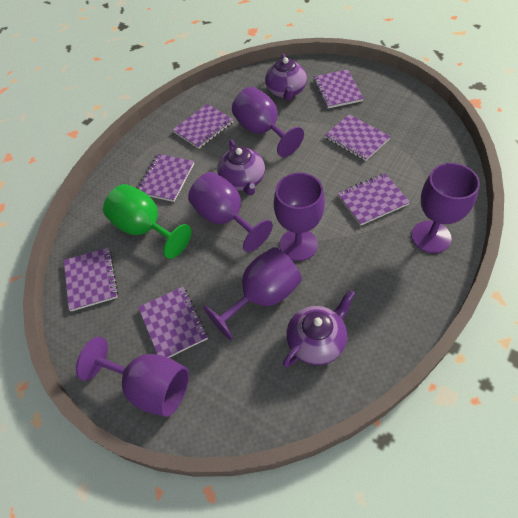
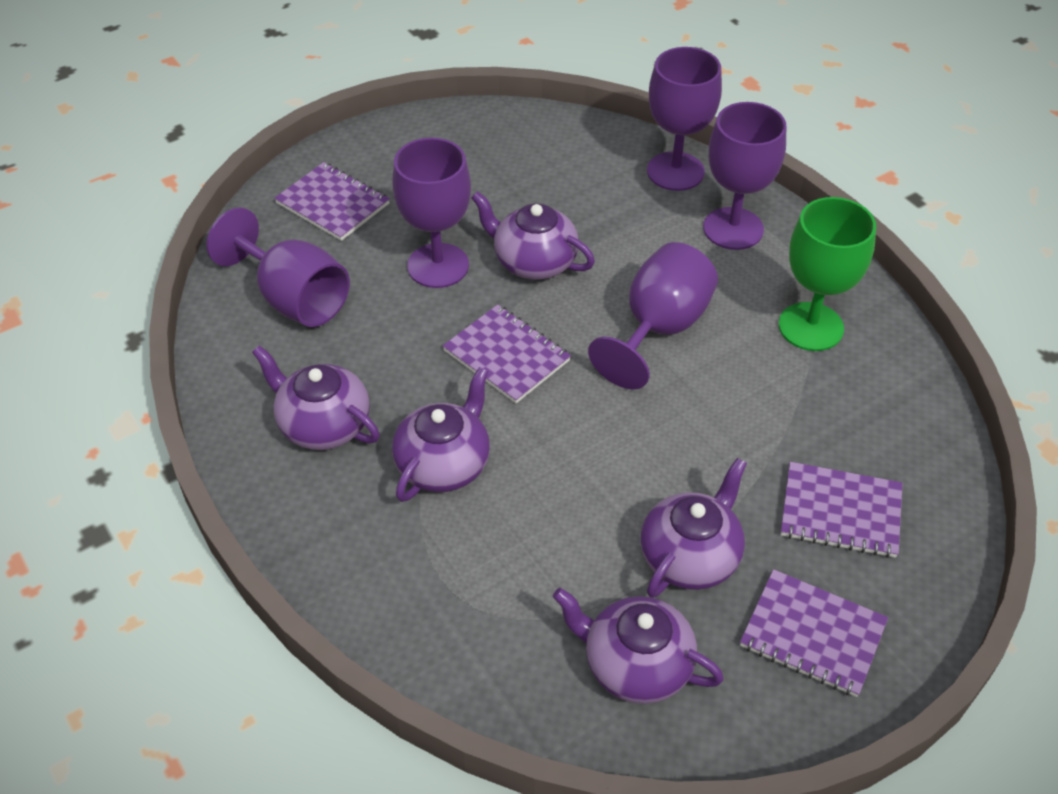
purple goblet: 6 -> 5
purple notebook: 7 -> 4
purple teapot: 3 -> 5

